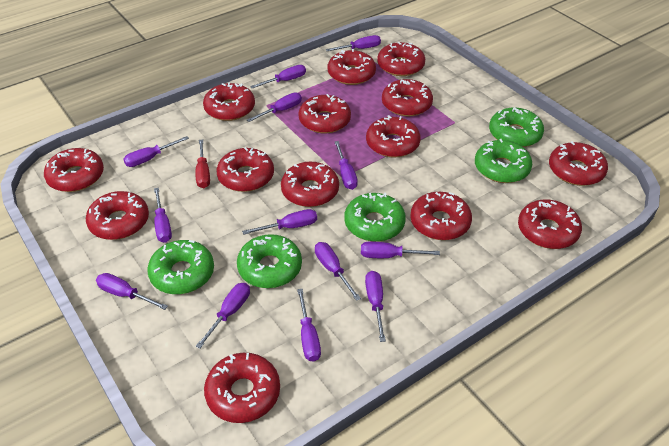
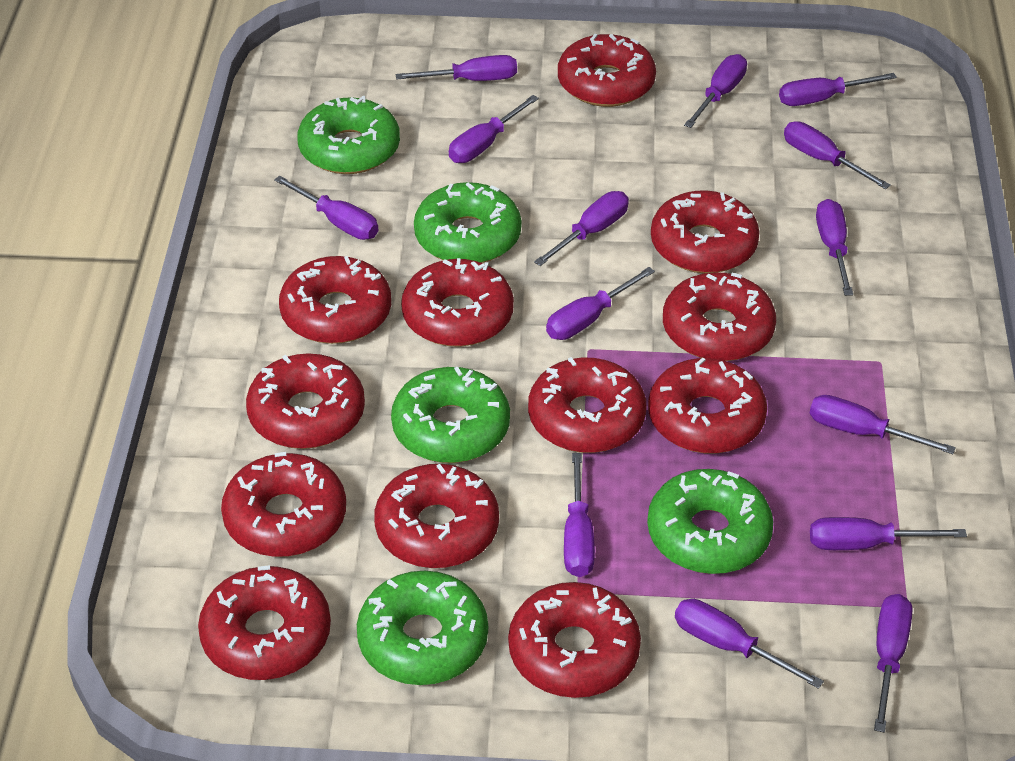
purple screwdriver: 13 -> 14
red donut: 14 -> 12
red screwdriver: 1 -> 0

